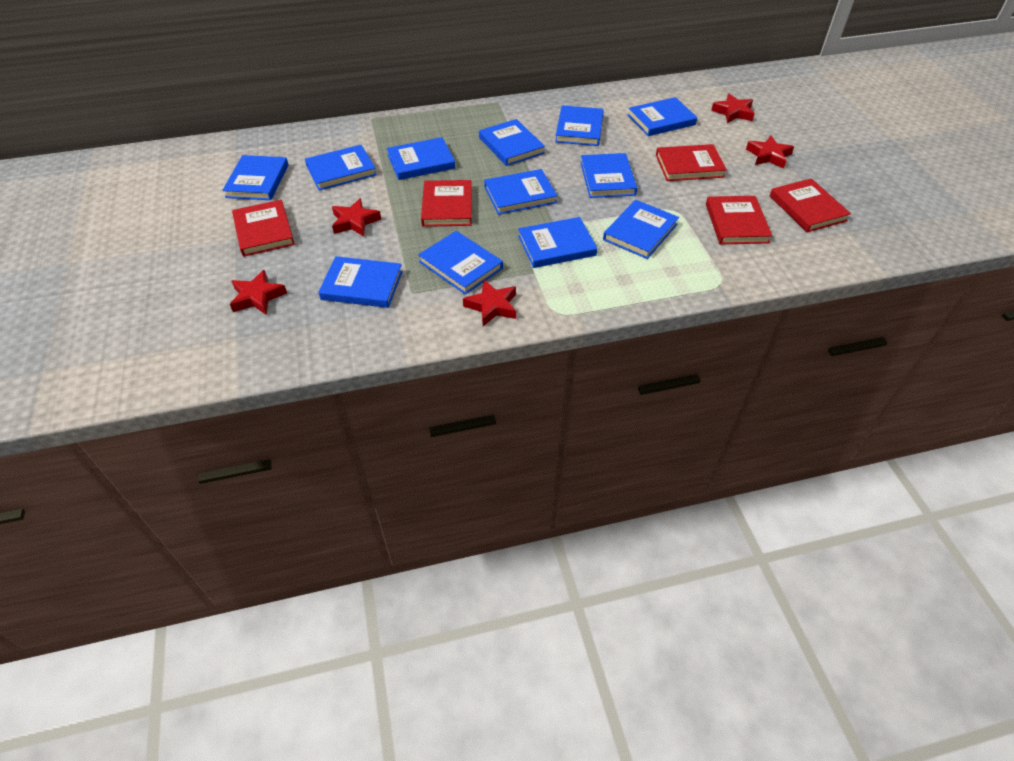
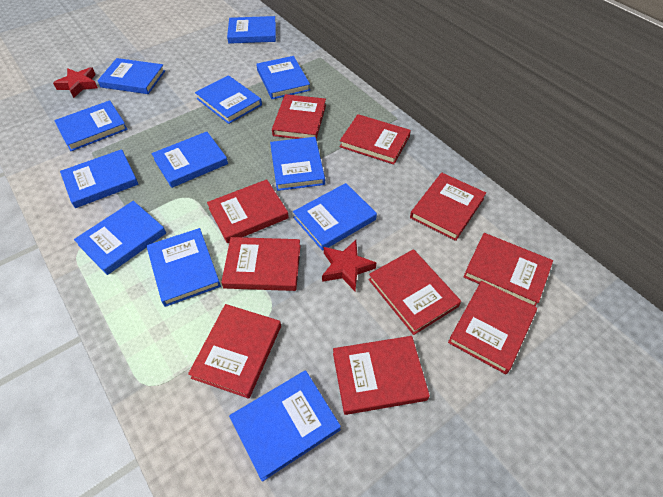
red book: 5 -> 10
red star: 5 -> 2

